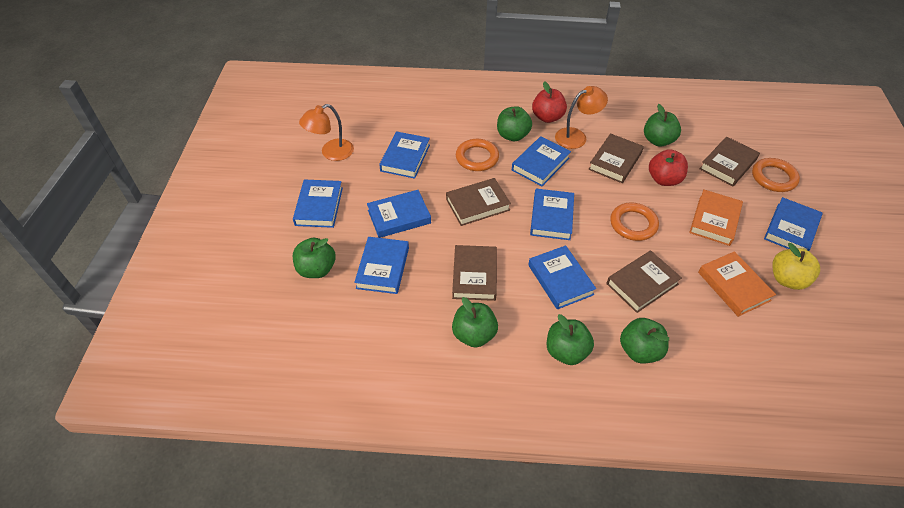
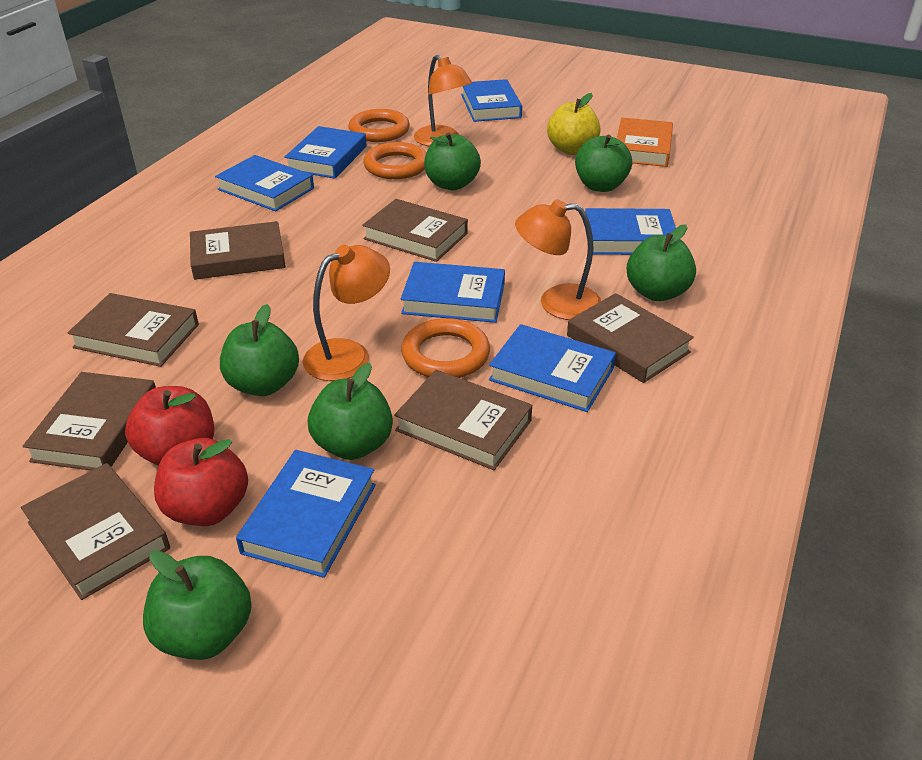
blue book: 8 -> 7
brown book: 5 -> 7
orange book: 2 -> 1
orange lamp: 2 -> 3

